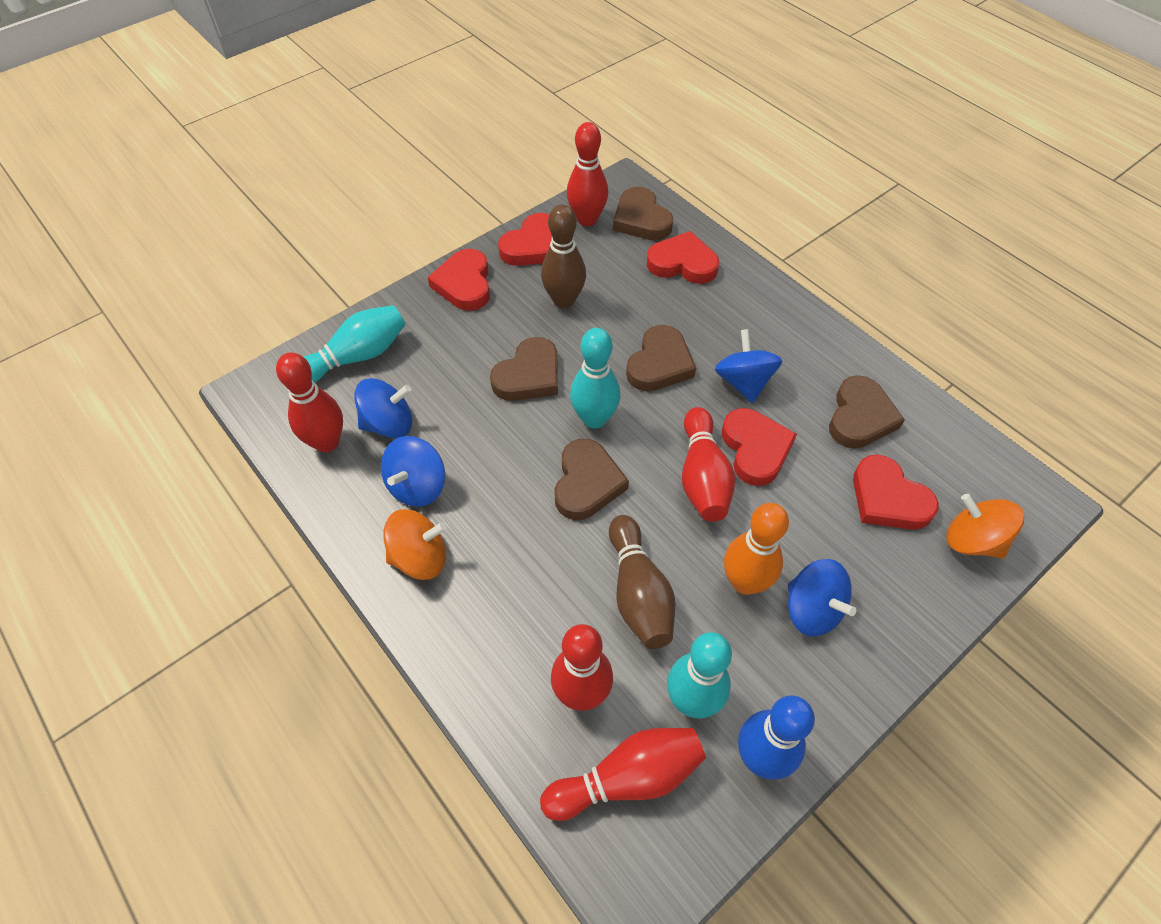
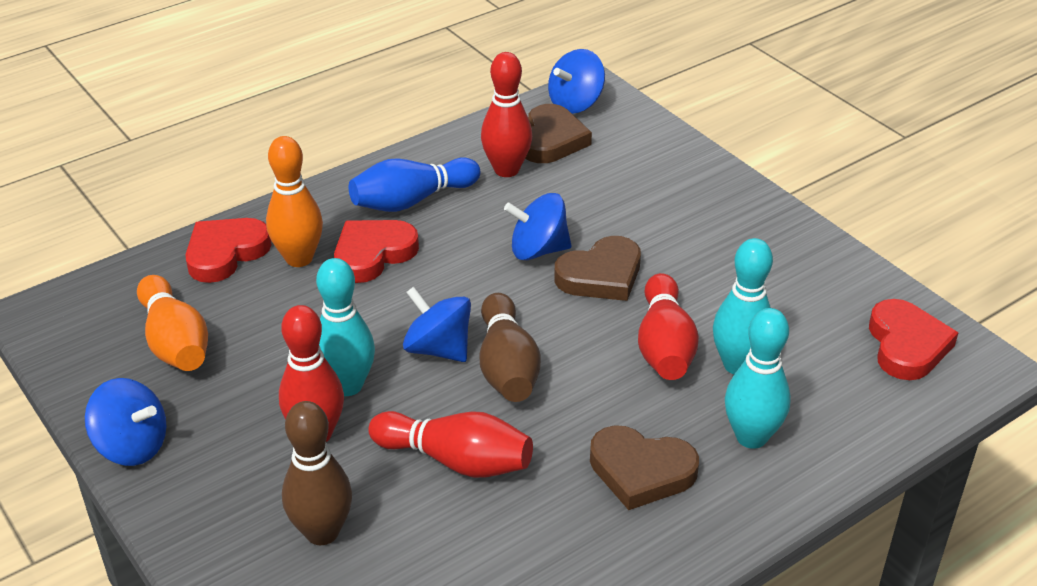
brown heart: 5 -> 3
orange bowling pin: 1 -> 2
orange spinning top: 2 -> 0
red bowling pin: 5 -> 4
red heart: 5 -> 3

